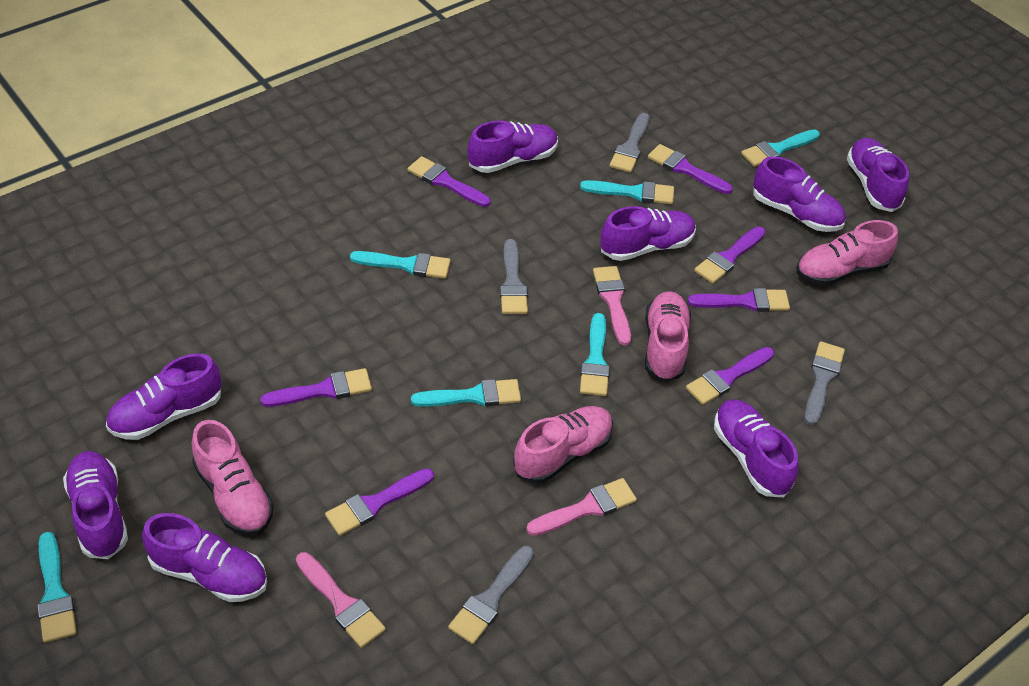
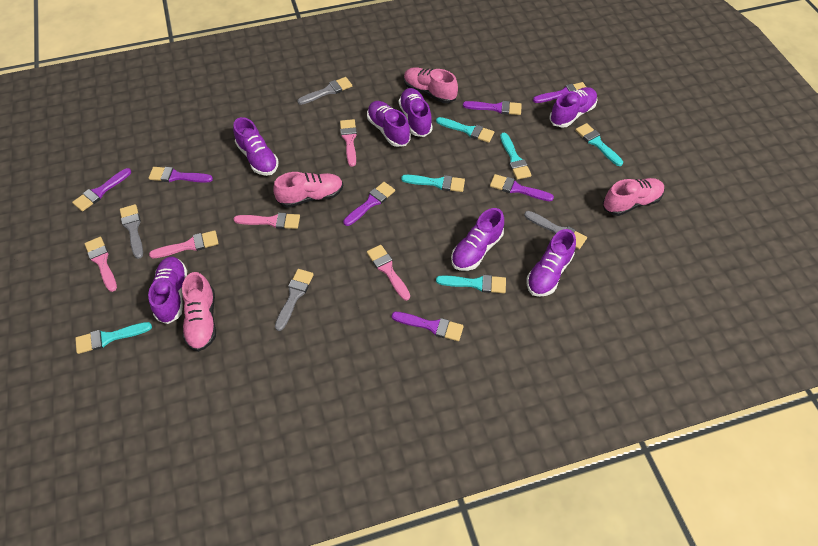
pink brush: 3 -> 5
purple shoe: 8 -> 7

